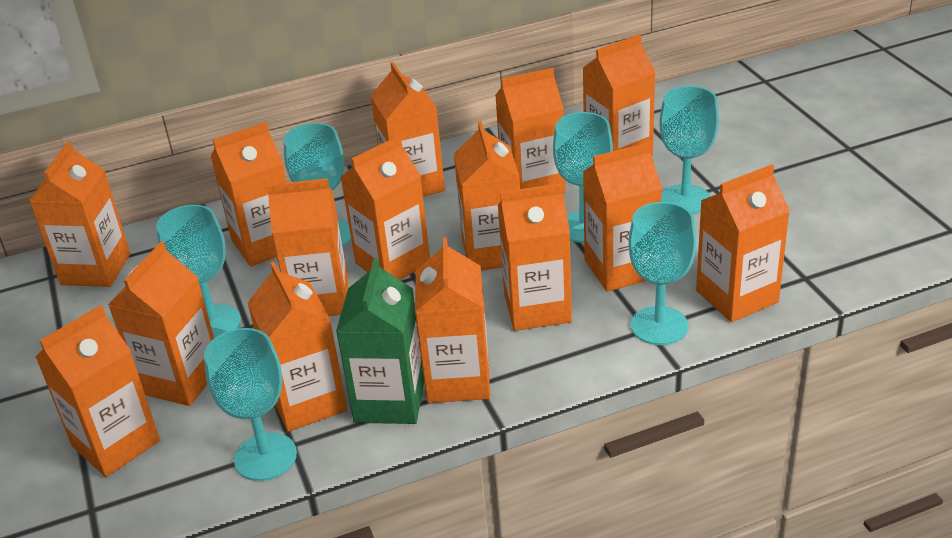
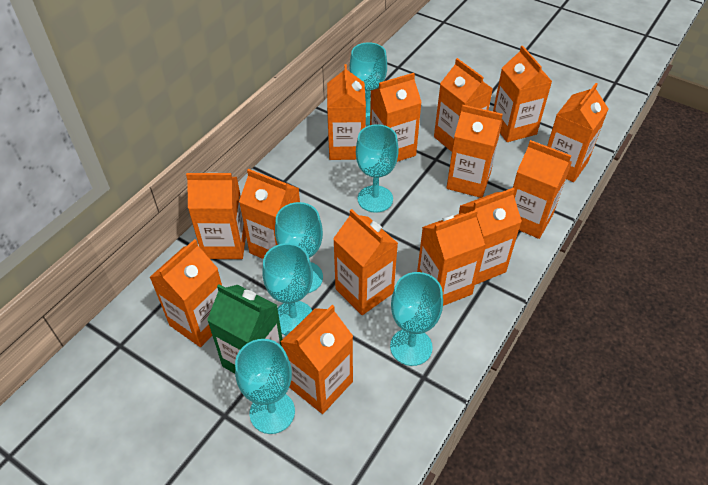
orange carton: 15 -> 14

